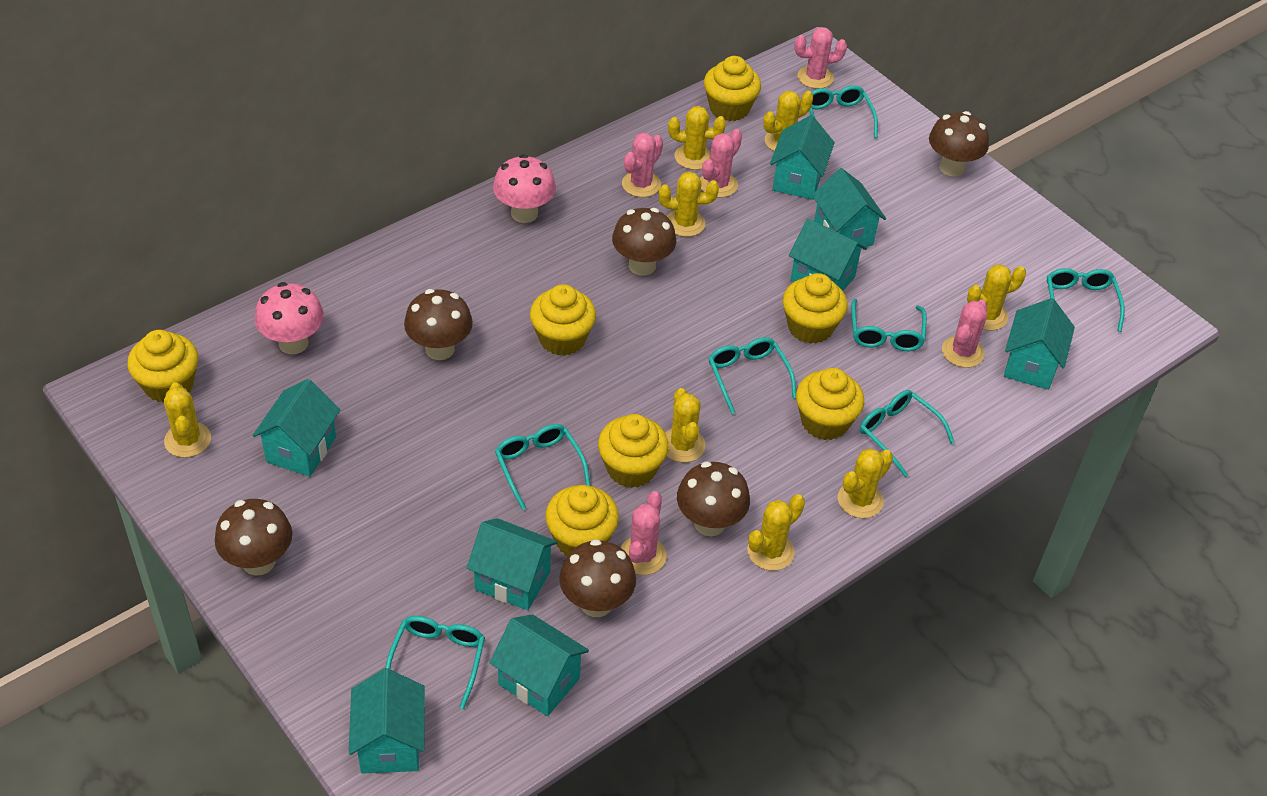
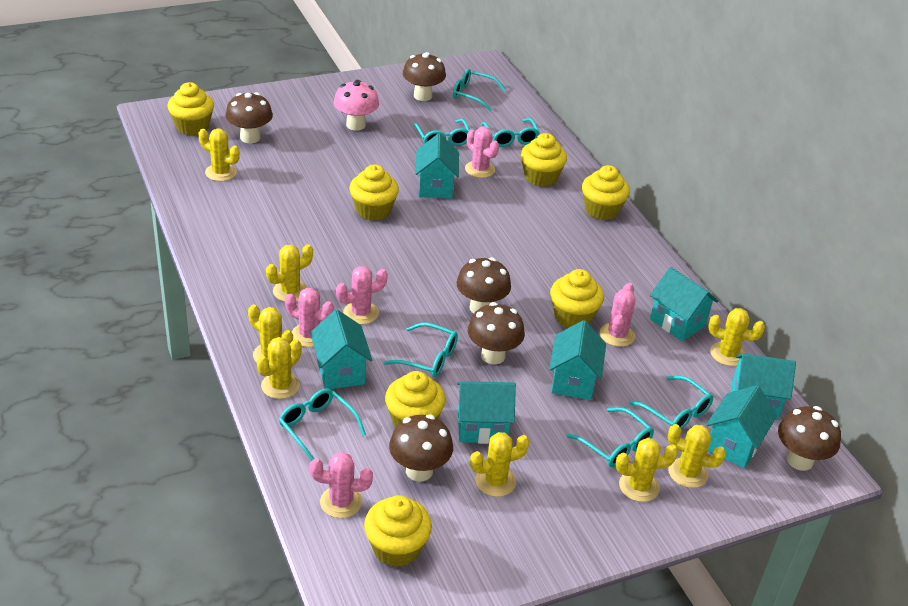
pink mushroom: 2 -> 1
turquoise house: 8 -> 7

